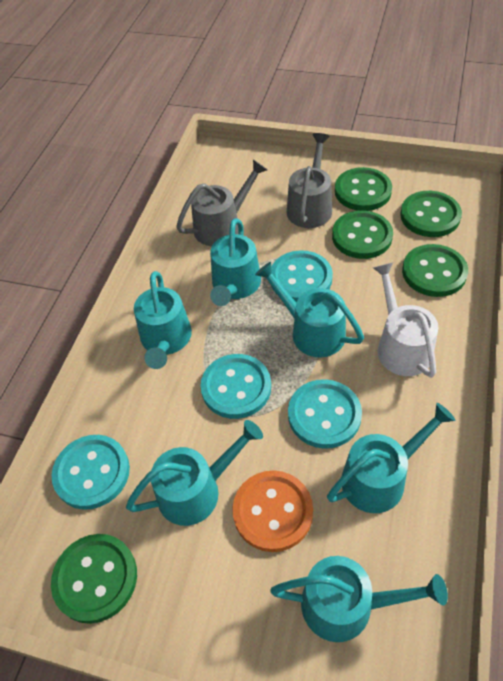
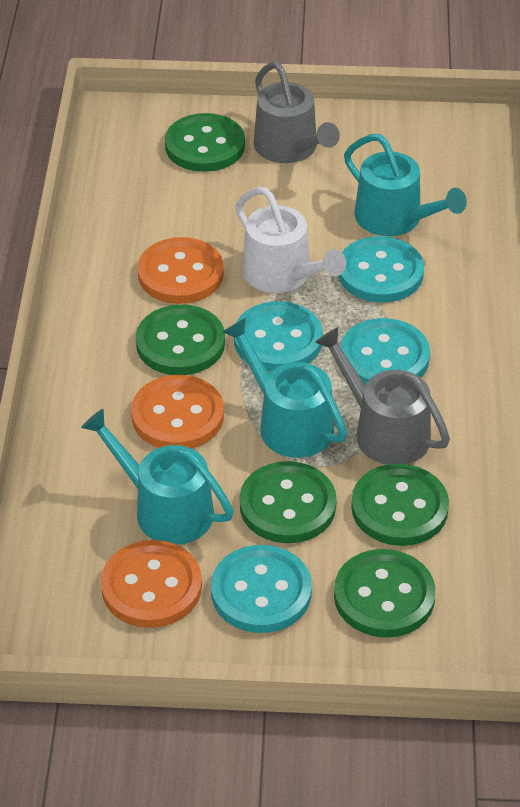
orange button: 1 -> 3
turquoise watering can: 6 -> 3

